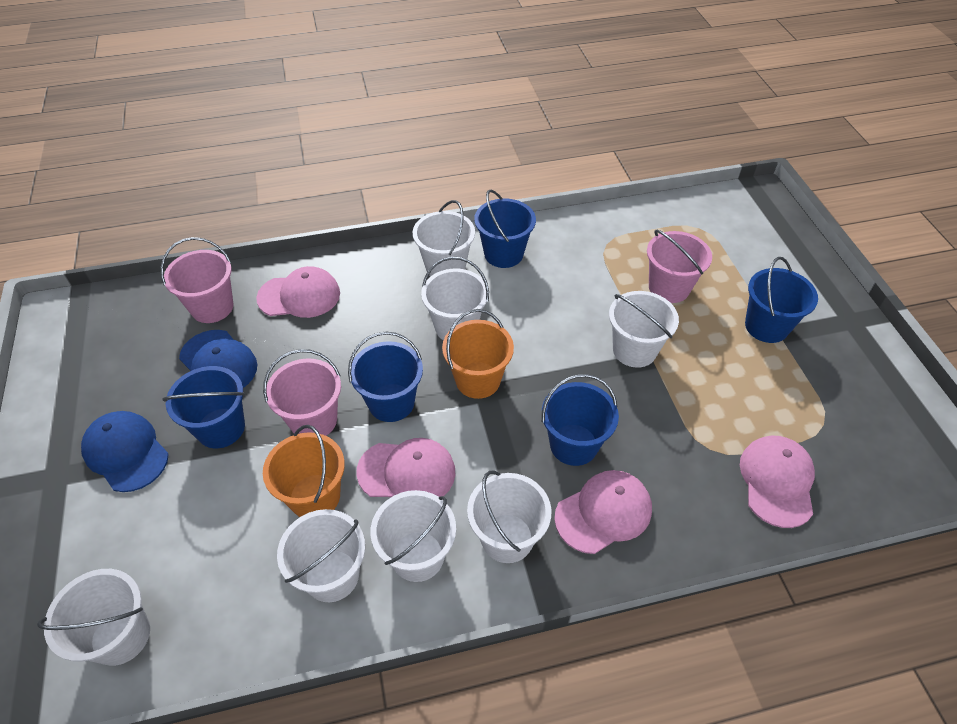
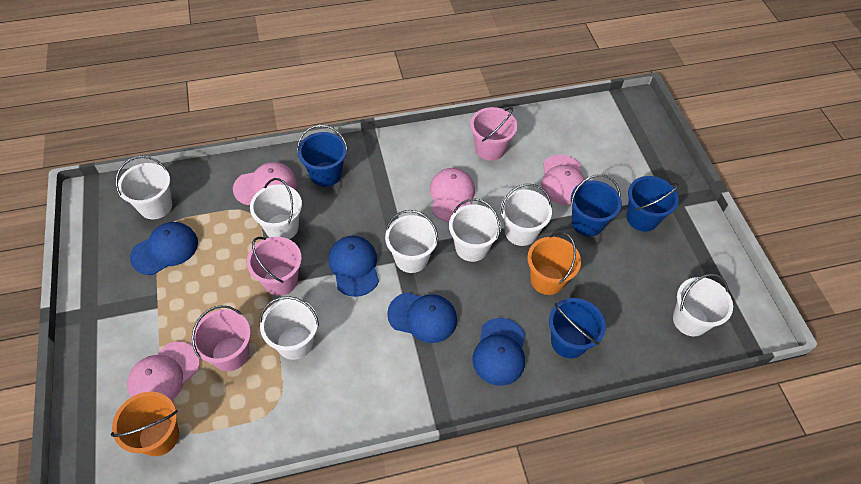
blue bucket: 5 -> 4
blue cap: 2 -> 4

